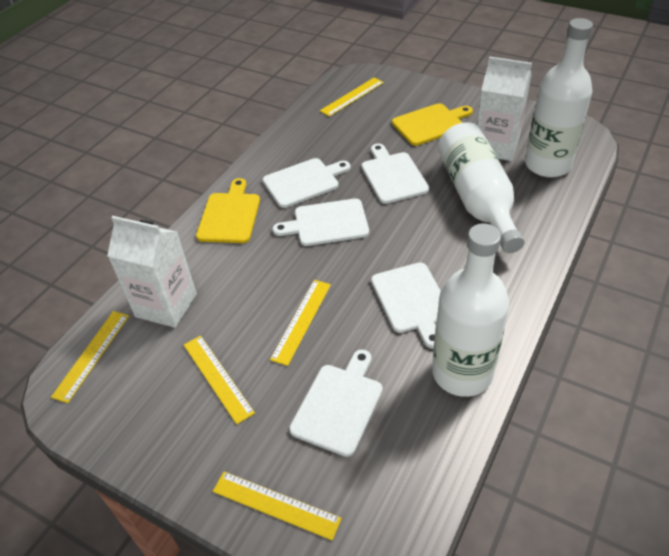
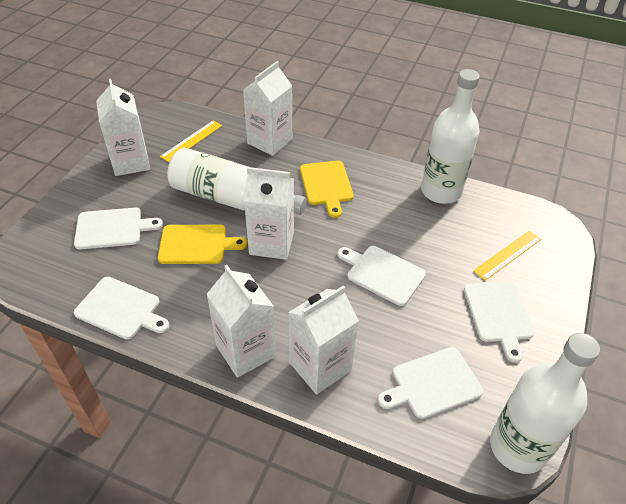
white carton: 2 -> 5
yellow ruler: 5 -> 2

